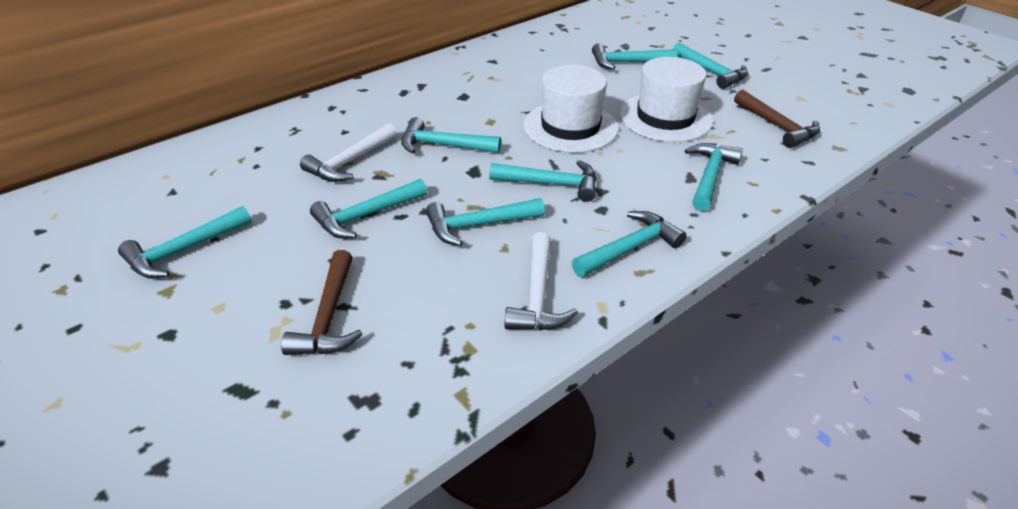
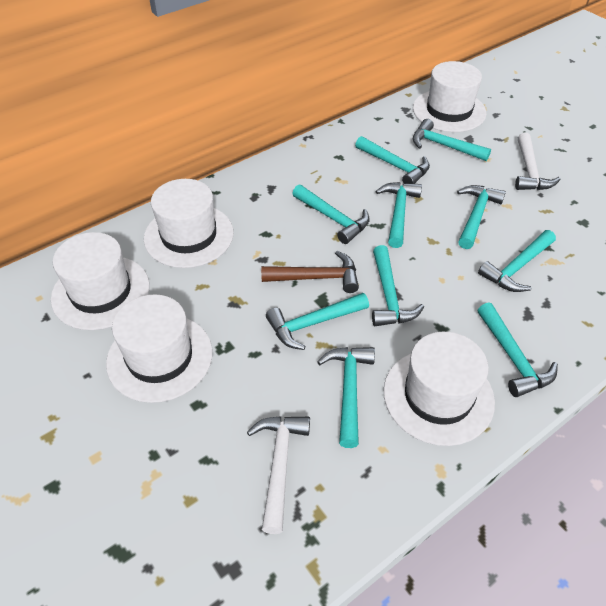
brown hammer: 2 -> 1
turquoise hammer: 9 -> 10
white hat: 2 -> 5

